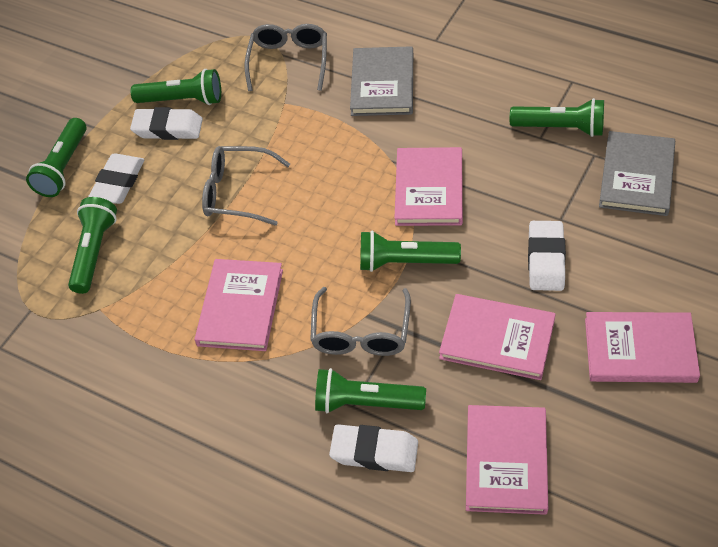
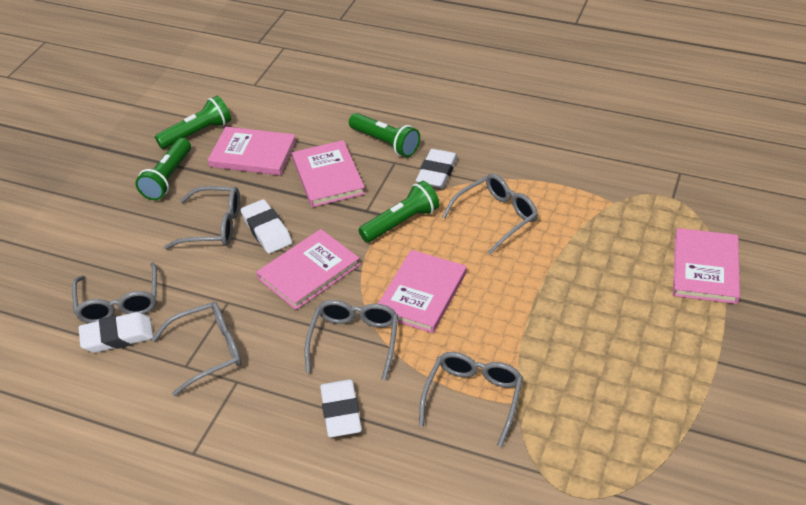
green flashlight: 6 -> 4
grey book: 2 -> 0
grey glasses: 3 -> 6

